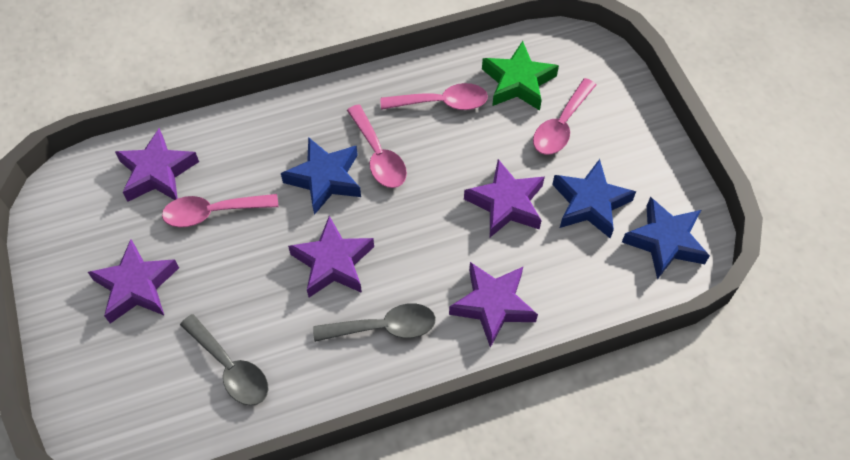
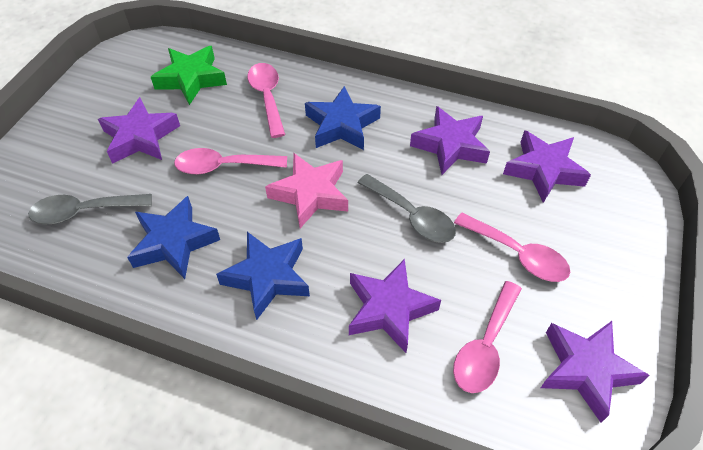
pink star: 0 -> 1

